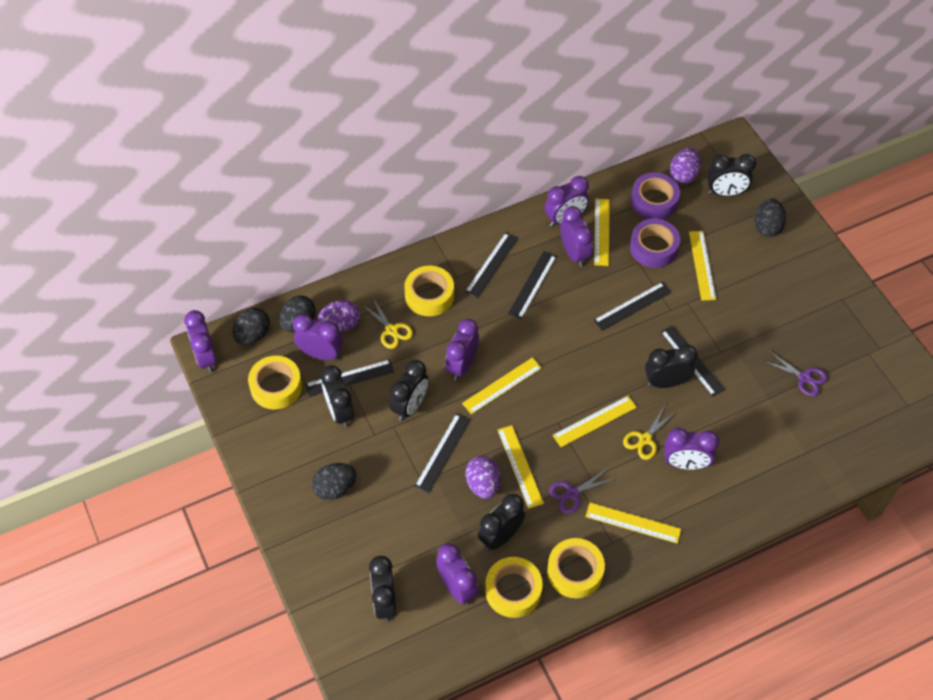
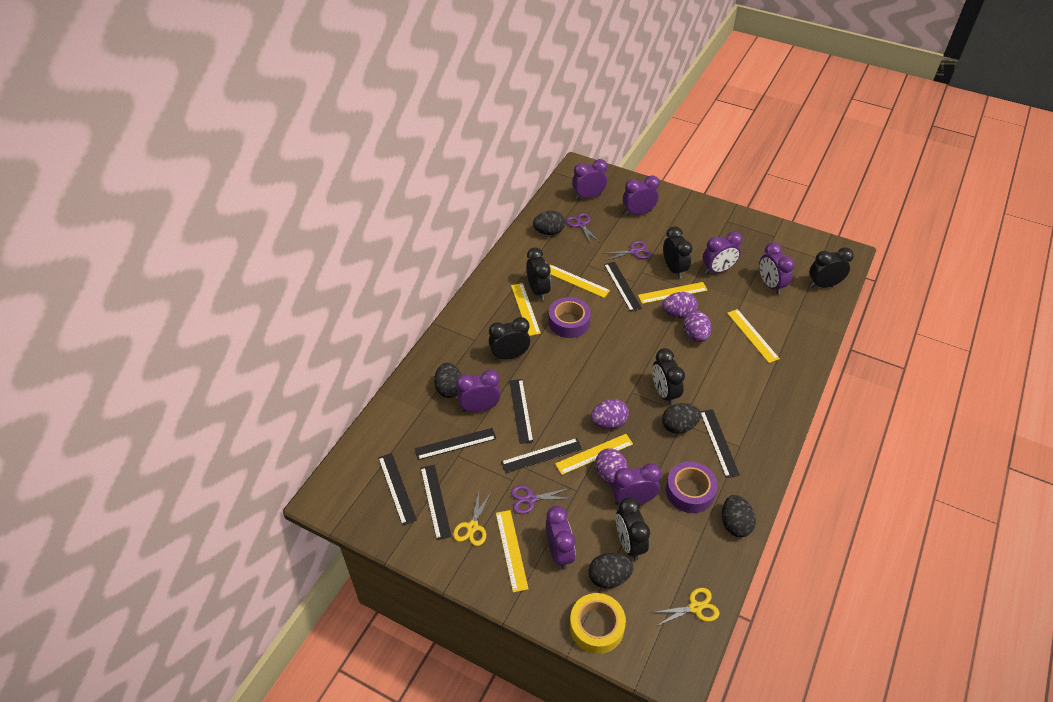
black egg: 4 -> 5
black ruler: 6 -> 7
purple egg: 3 -> 4
purple scissors: 2 -> 3
yellow tape: 4 -> 1

